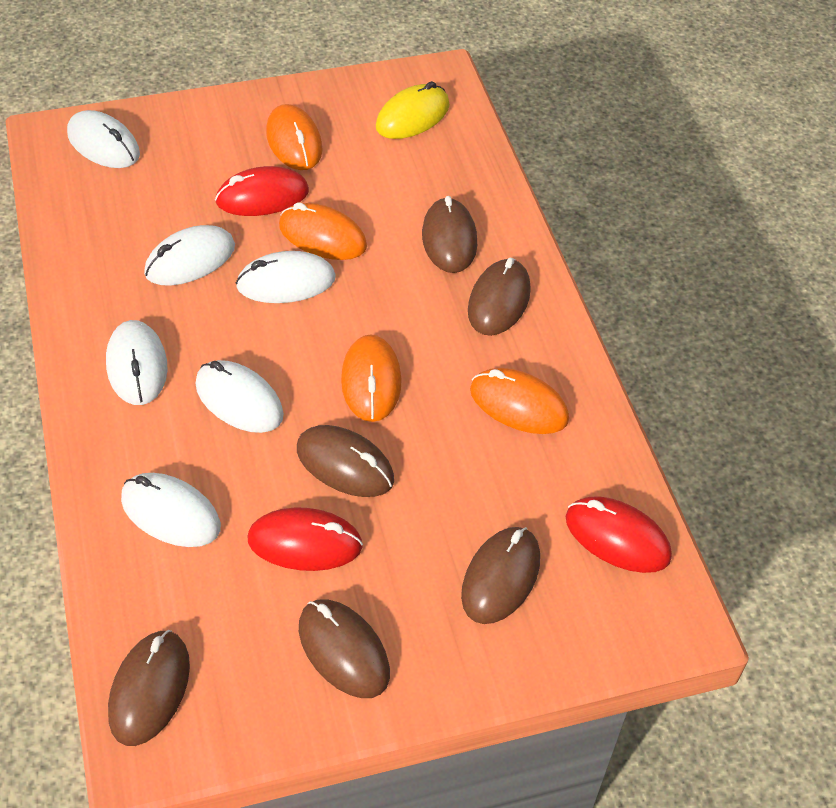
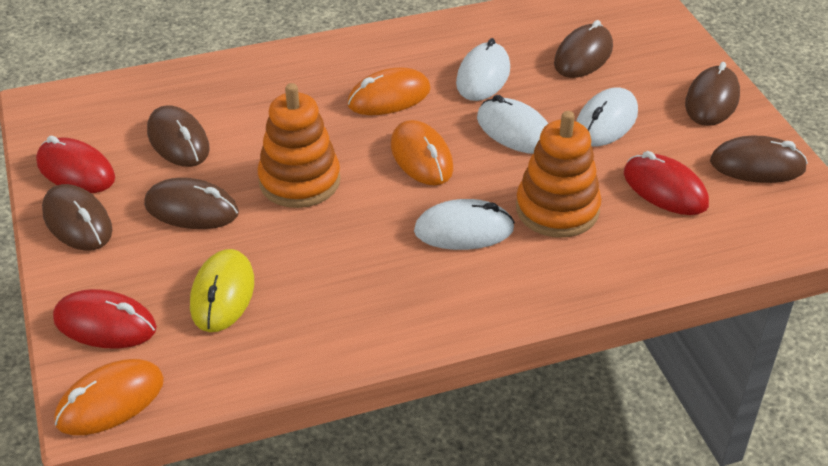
orange mouse: 4 -> 3
orange stacking toy: 0 -> 2
white mouse: 6 -> 4

